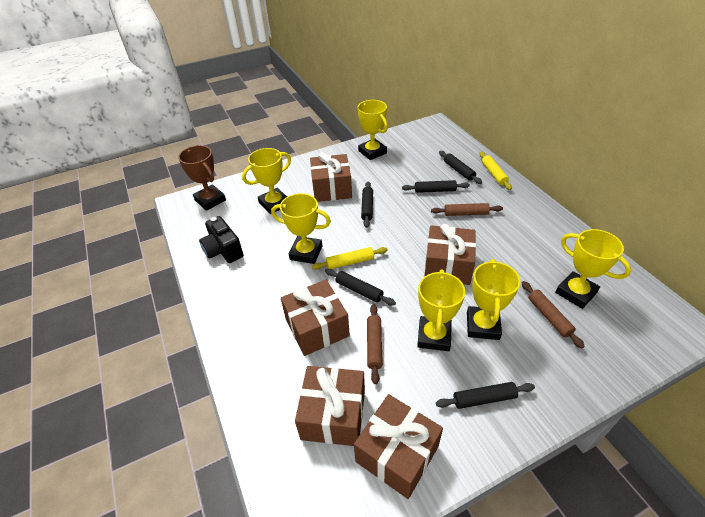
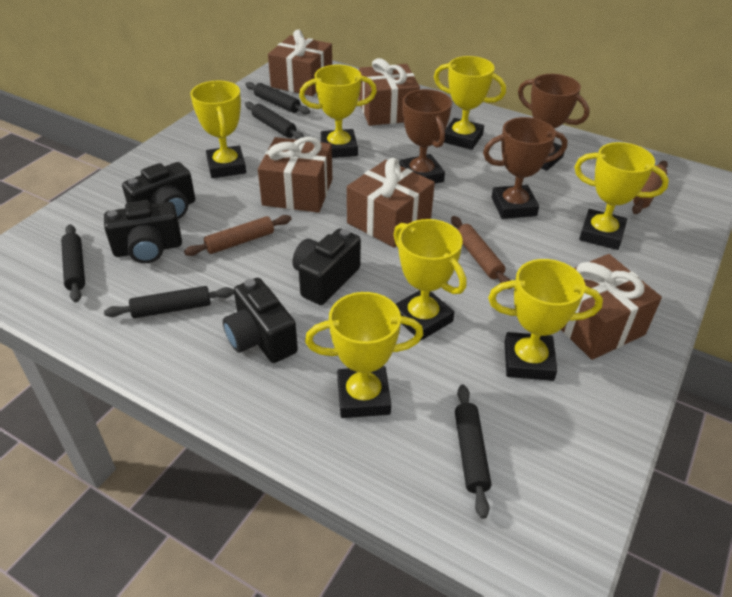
black camera: 1 -> 4
brown trophy: 1 -> 3
yellow rolling pin: 2 -> 0
yellow trophy: 6 -> 7

